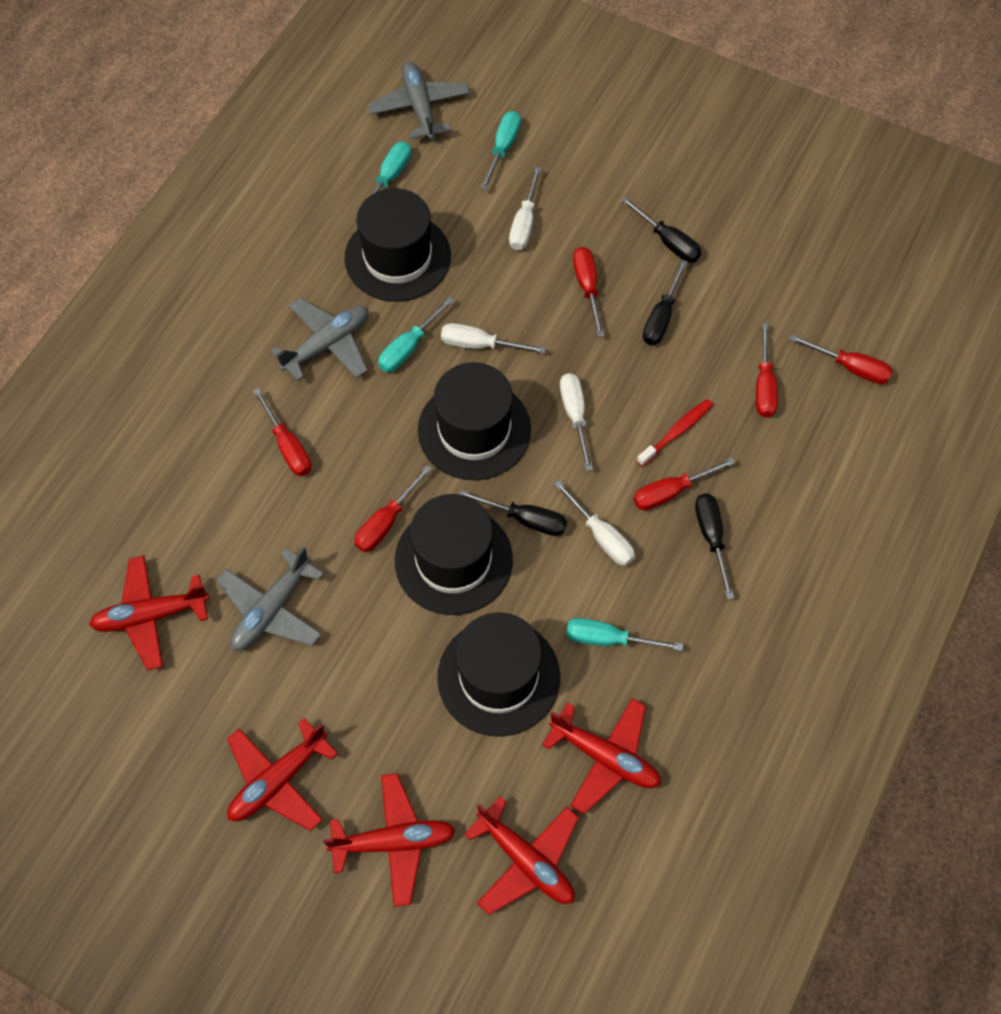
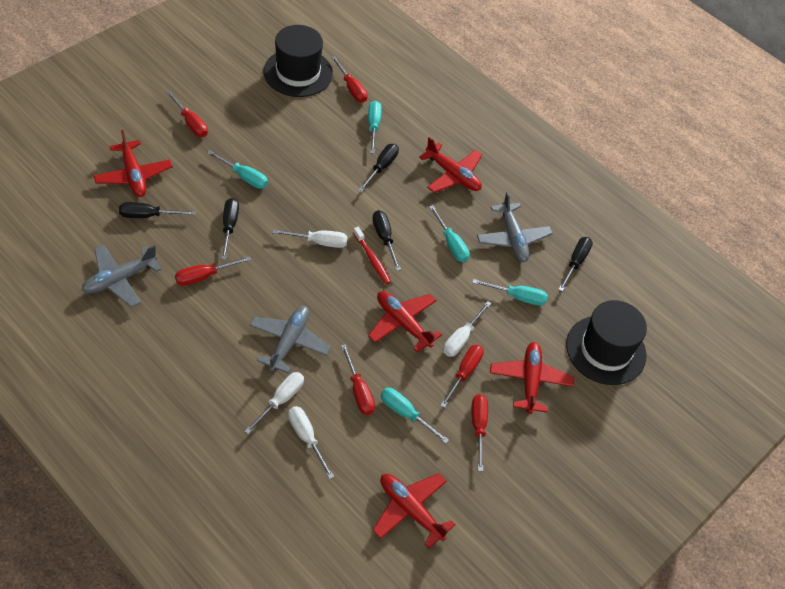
black hat: 4 -> 2
black screwdriver: 4 -> 5
turquoise screwdriver: 4 -> 5

